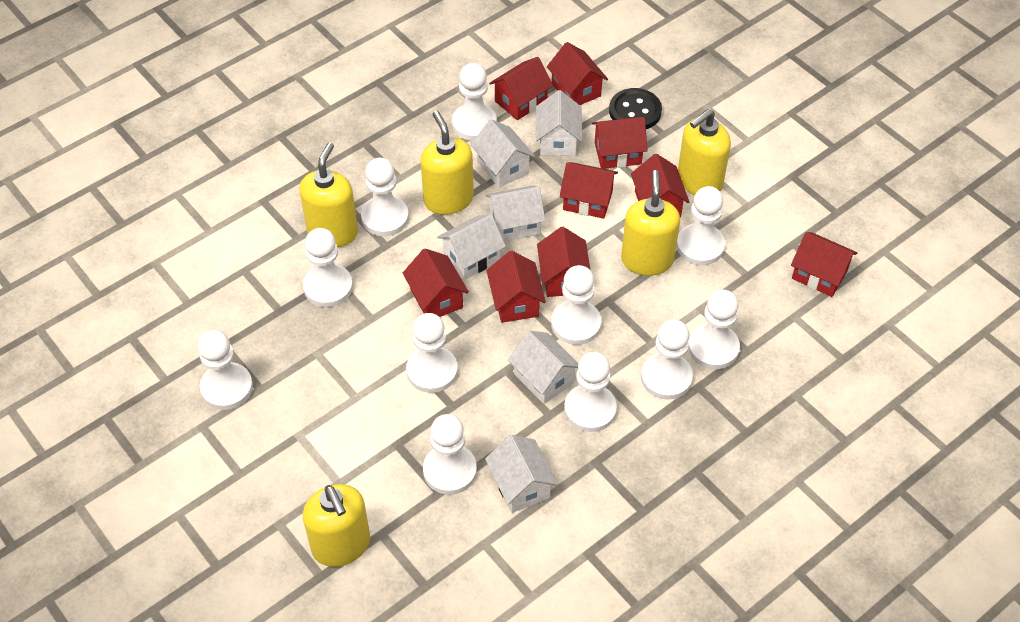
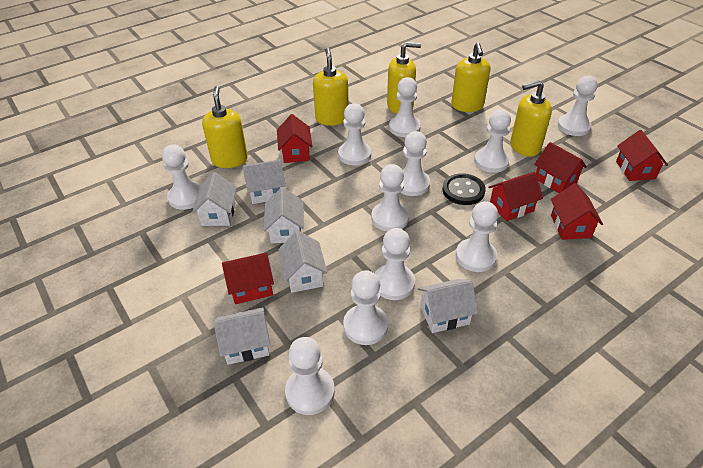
red house: 9 -> 6

